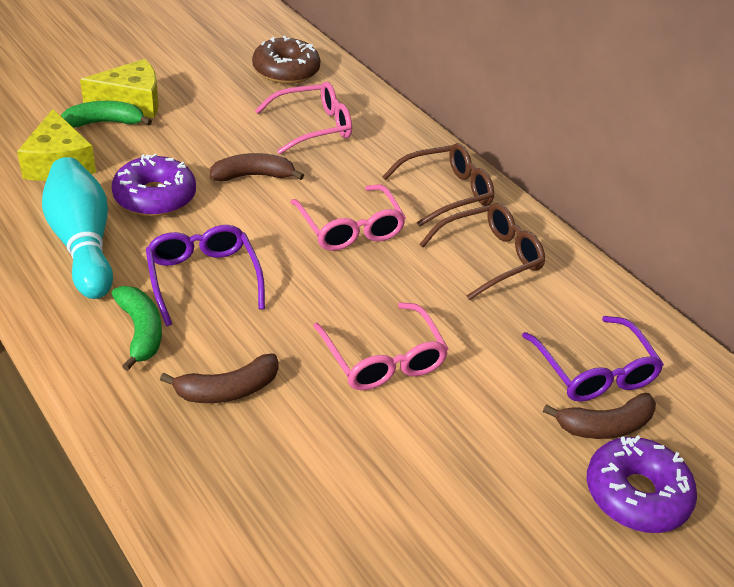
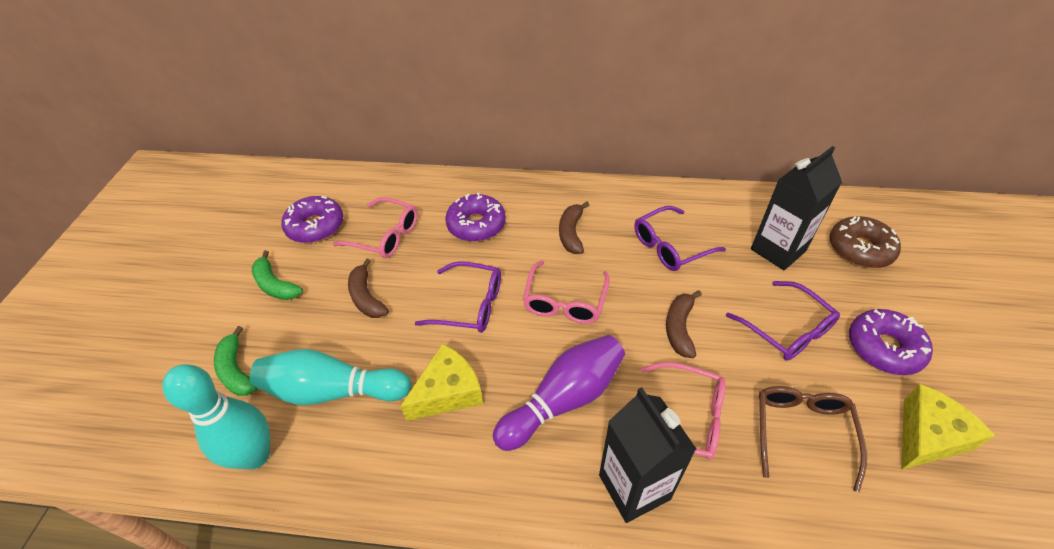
black carton: 0 -> 2
brown glasses: 2 -> 1
purple bowling pin: 0 -> 1
purple donut: 2 -> 3
purple glasses: 2 -> 3
turquoise bowling pin: 1 -> 2

